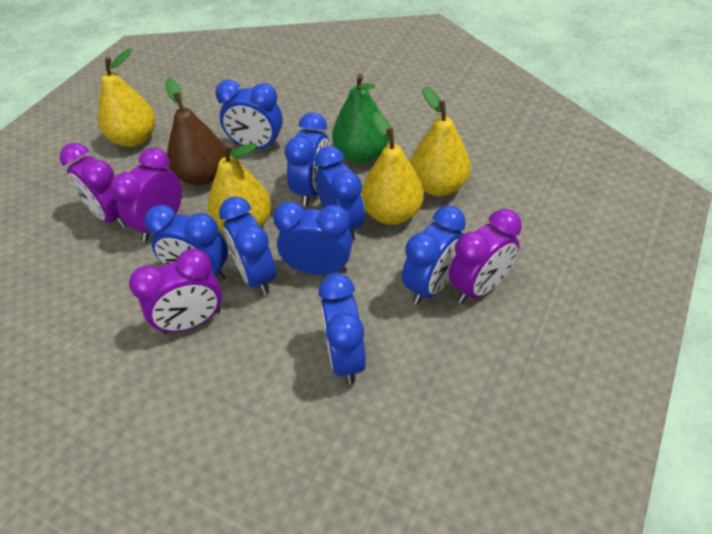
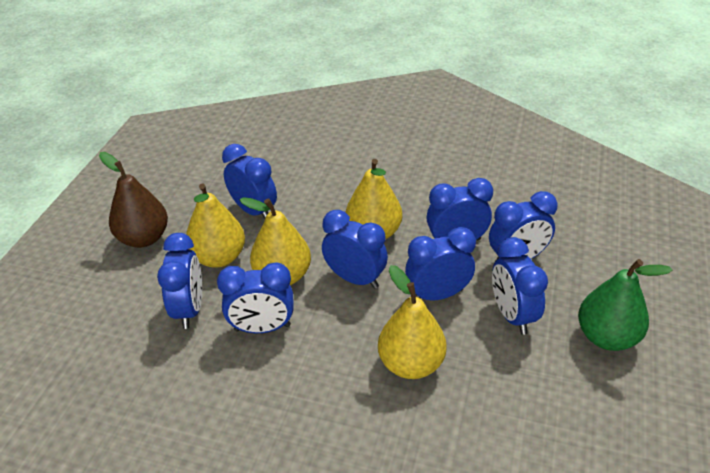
purple clock: 4 -> 0

